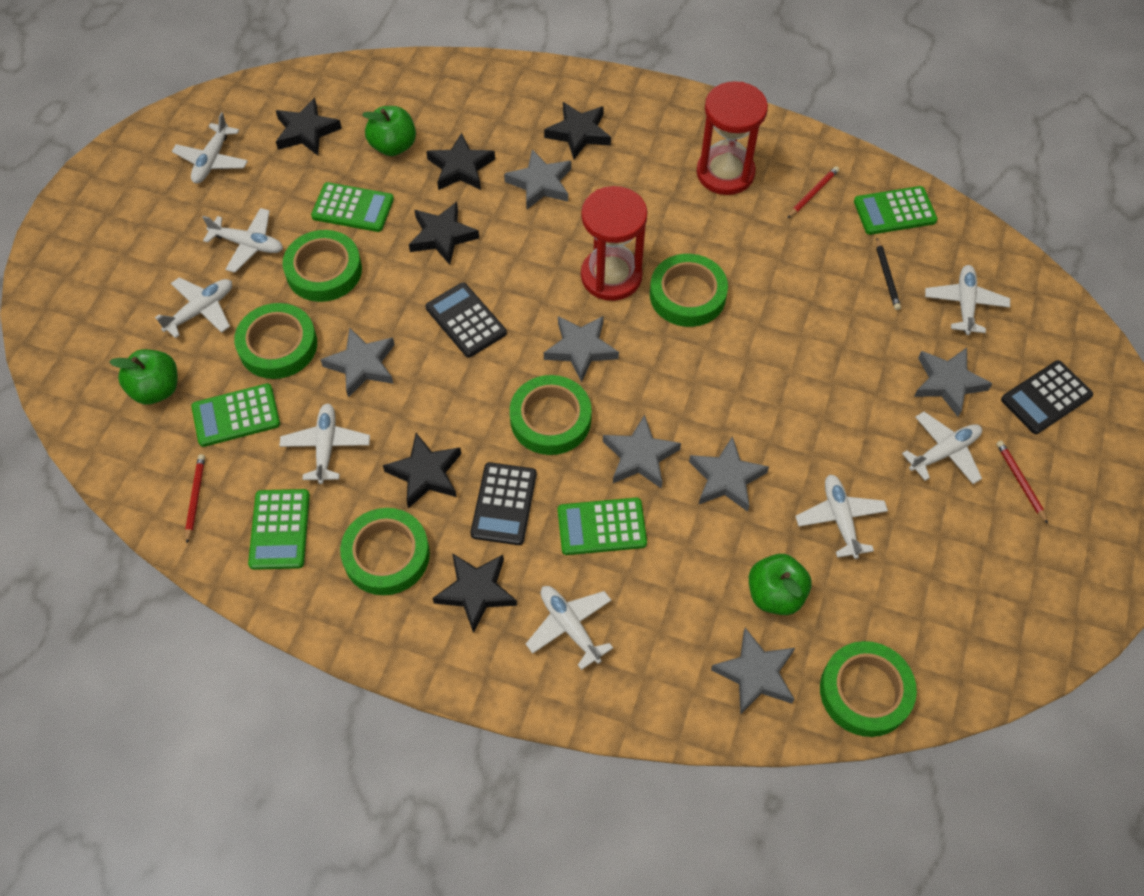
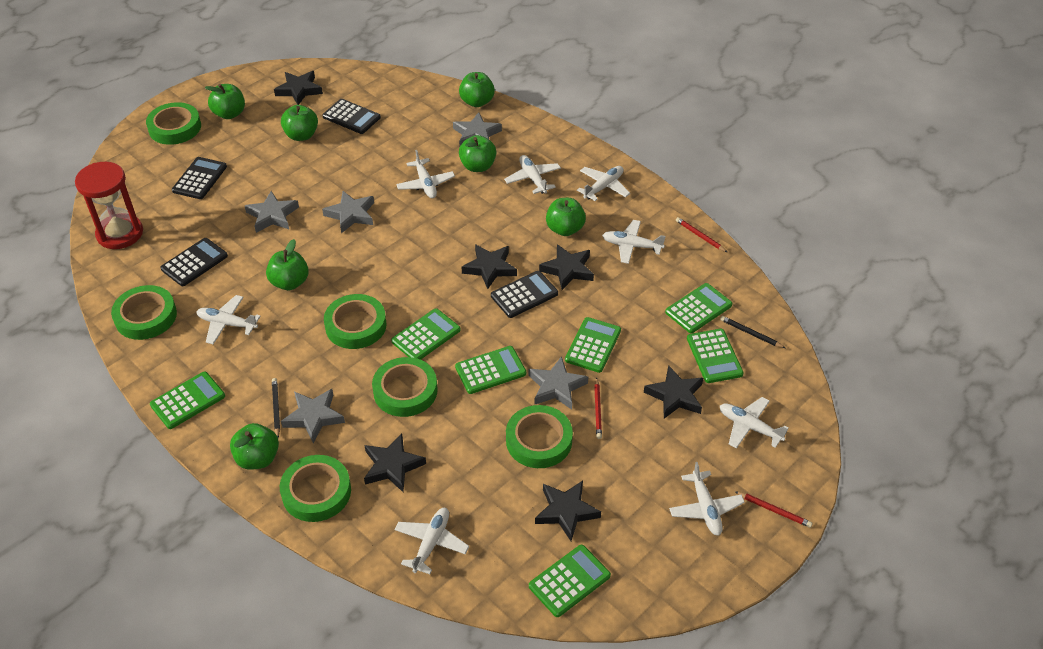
black calculator: 3 -> 4
black pencil: 1 -> 2
green apple: 3 -> 7
green calculator: 5 -> 7
grey star: 7 -> 5
red hourglass: 2 -> 1

